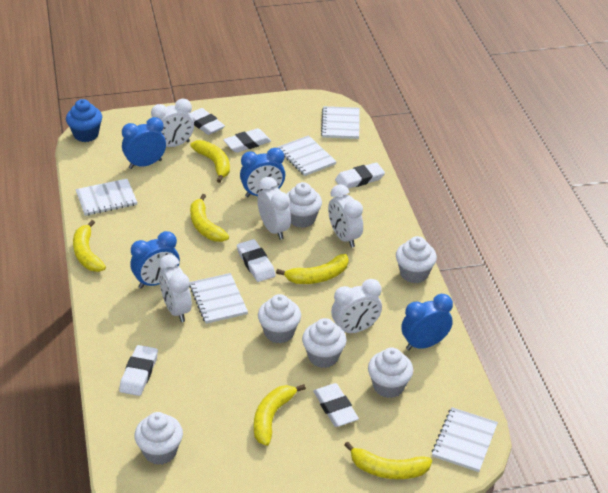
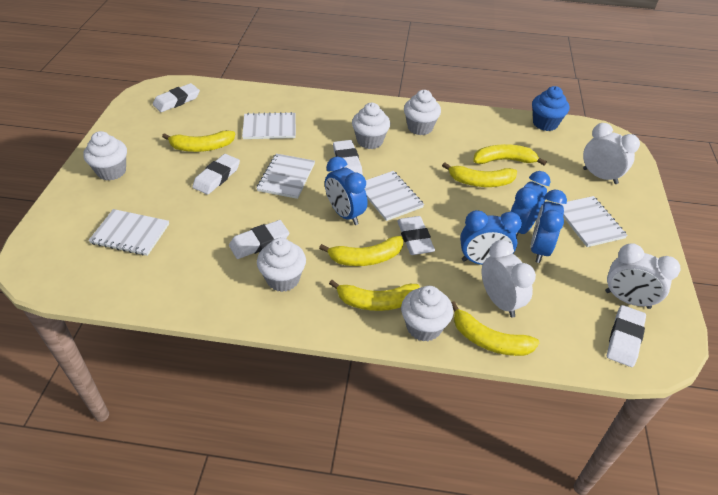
white clock: 5 -> 3
white cupcake: 6 -> 5

